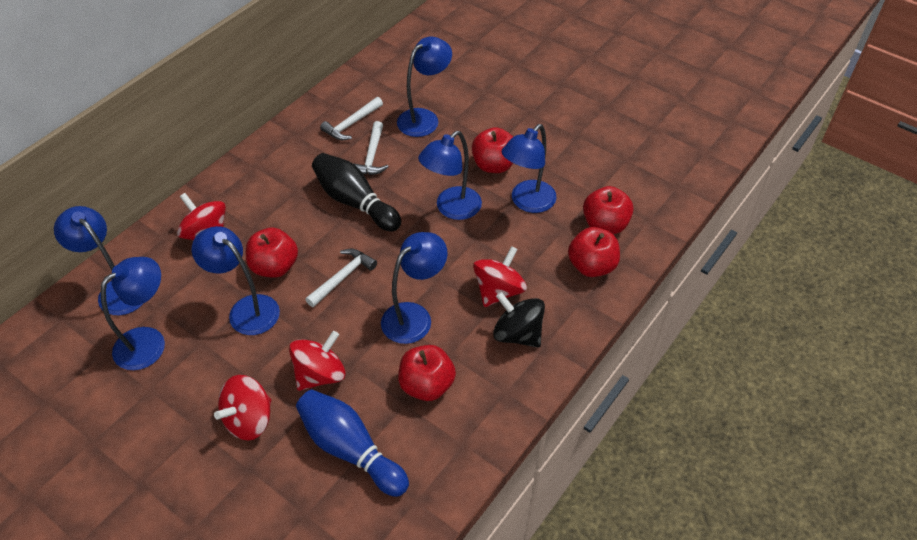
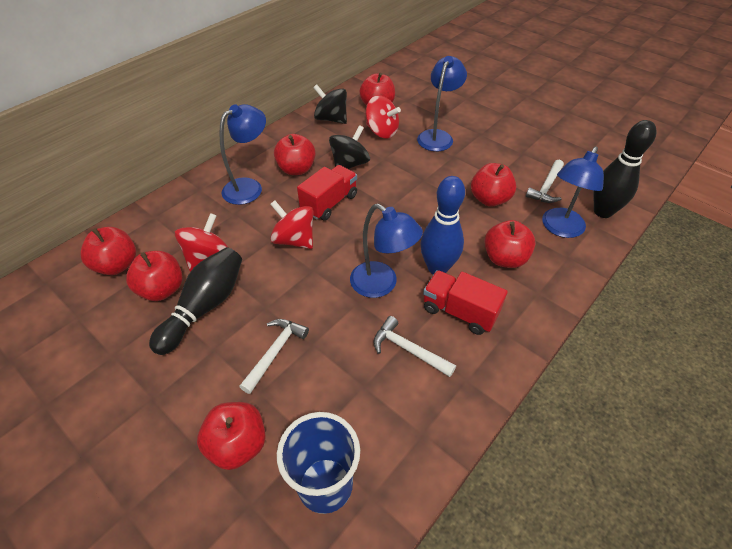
black bowling pin: 1 -> 2
black spinning top: 1 -> 2
blue cup: 0 -> 1
blue lamp: 7 -> 4
red apple: 5 -> 7
red spinning top: 4 -> 3
red truck: 0 -> 2

